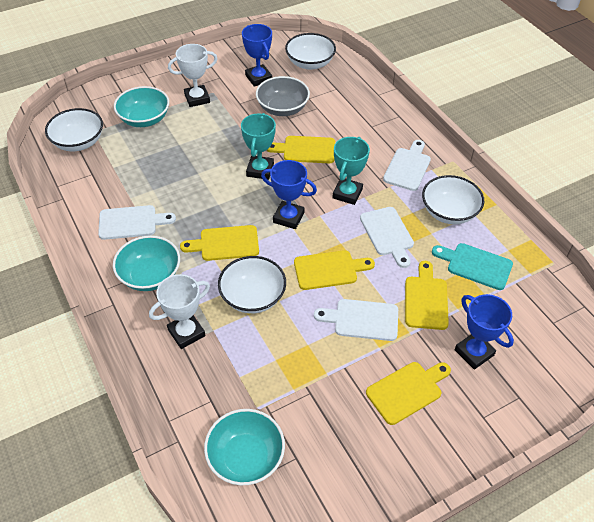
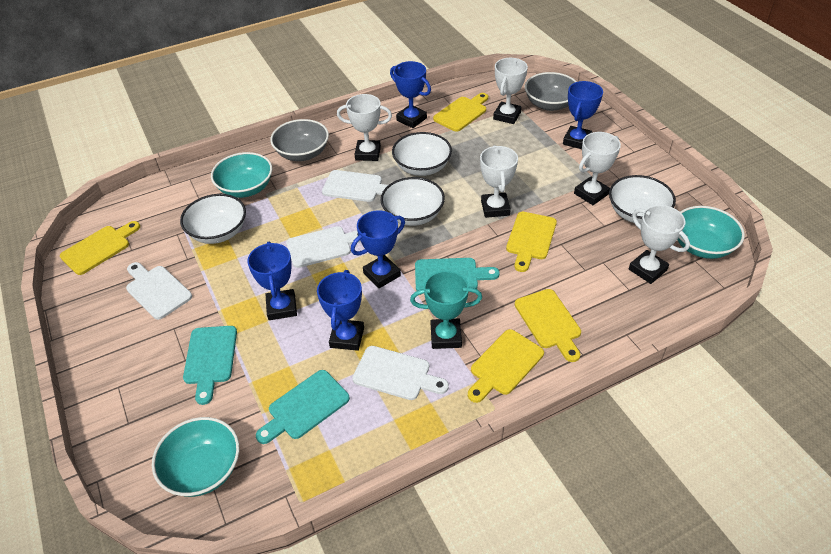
blue trophy: 3 -> 5
grey bowl: 1 -> 2
turquoise cutting board: 1 -> 3
turquoise trophy: 2 -> 1
white trophy: 2 -> 5

